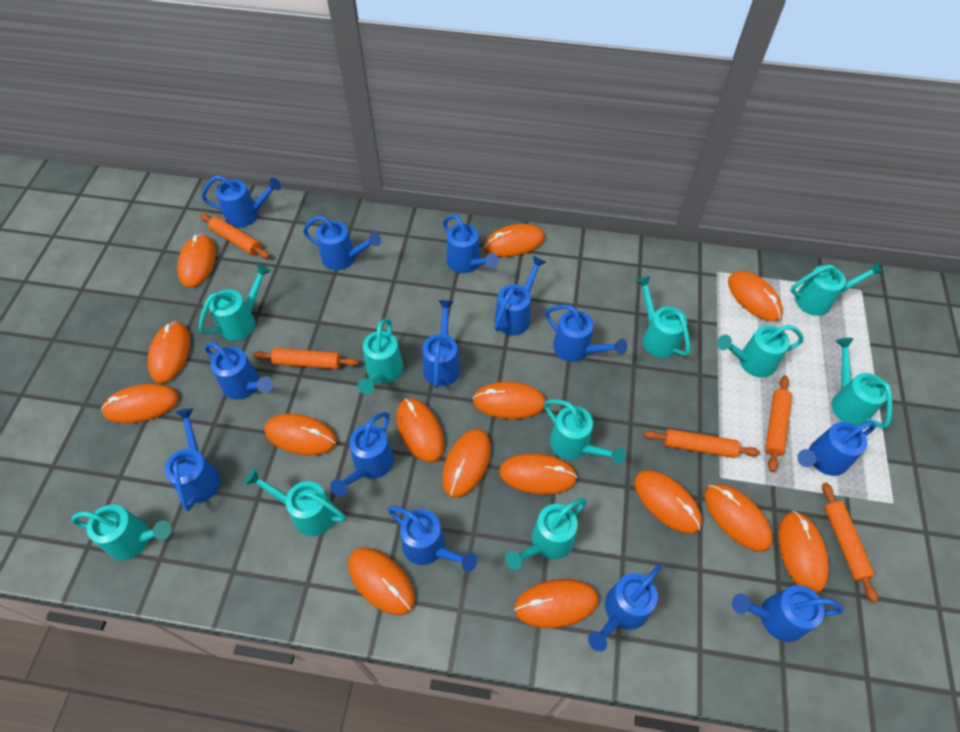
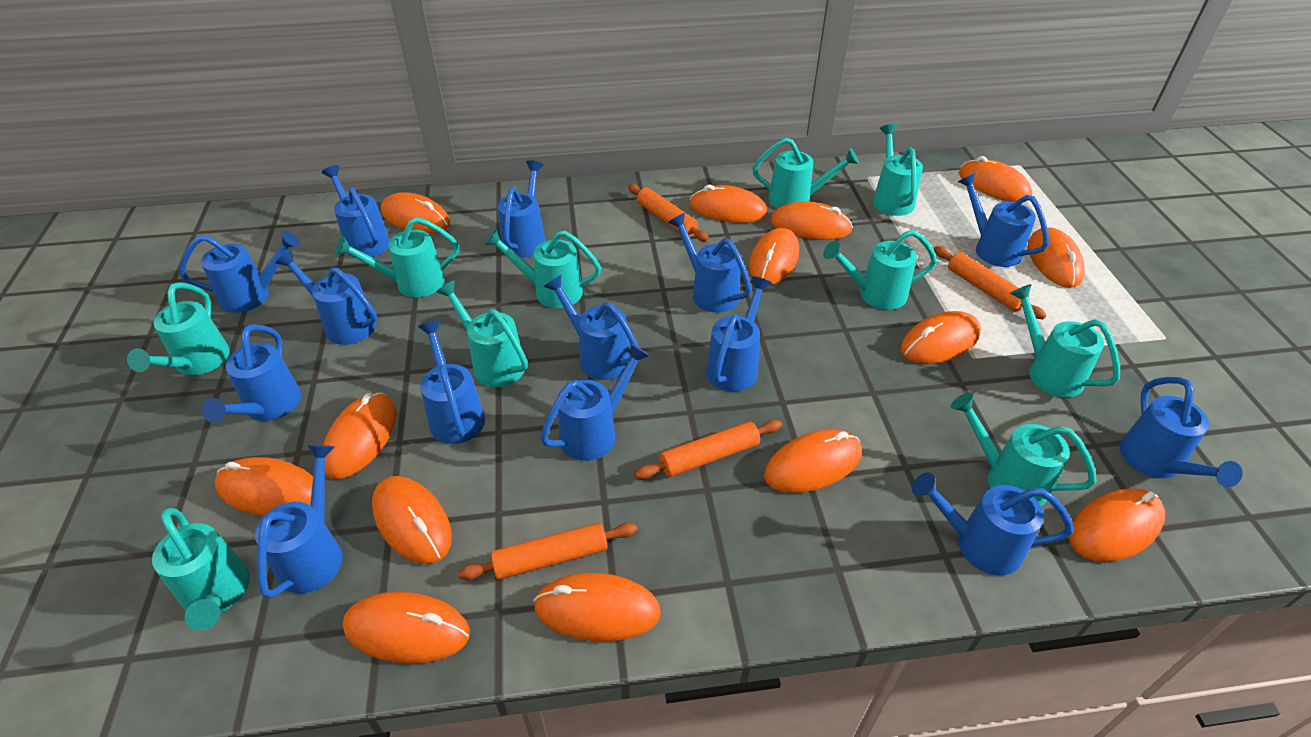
blue watering can: 13 -> 14
orange mouse: 15 -> 14
orange rolling pin: 5 -> 4

